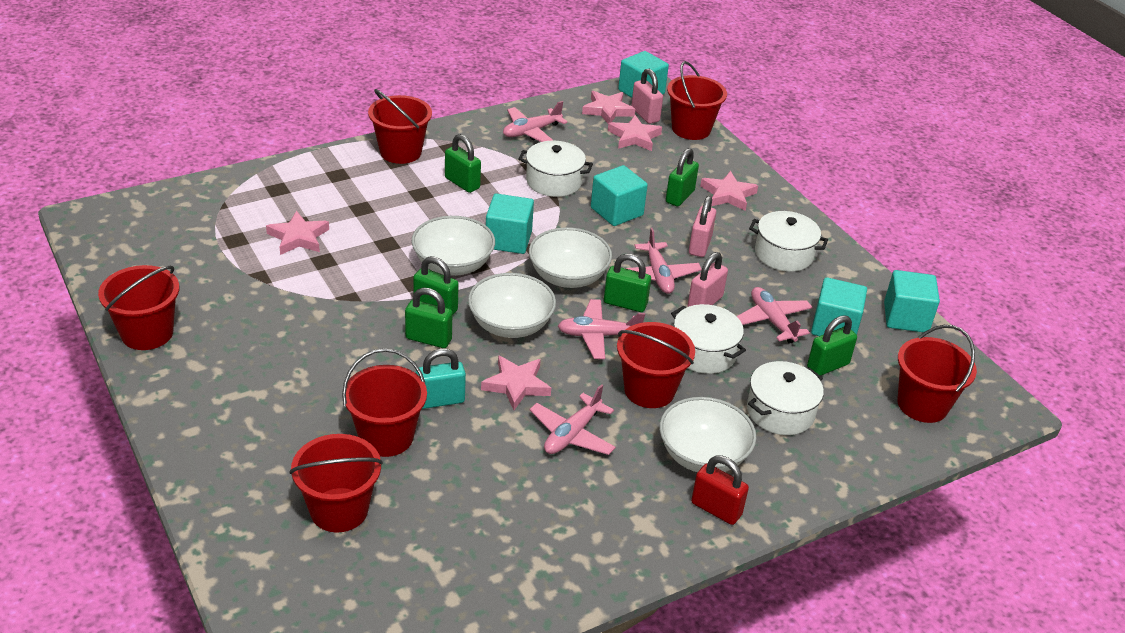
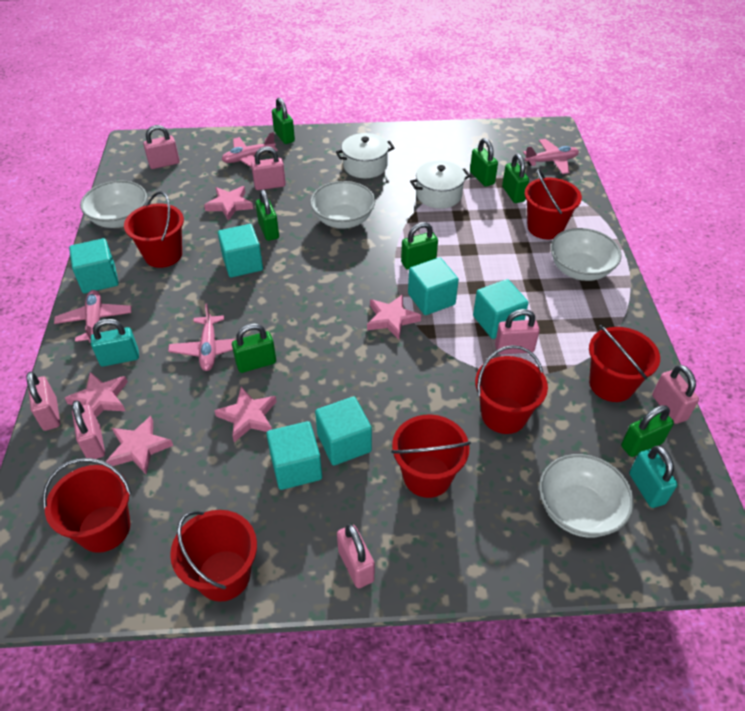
green padlock: 6 -> 7
pink padlock: 3 -> 7
pink plane: 5 -> 4
red padlock: 1 -> 0
turquoise cube: 5 -> 6
turquoise padlock: 1 -> 2
white pot: 4 -> 2

